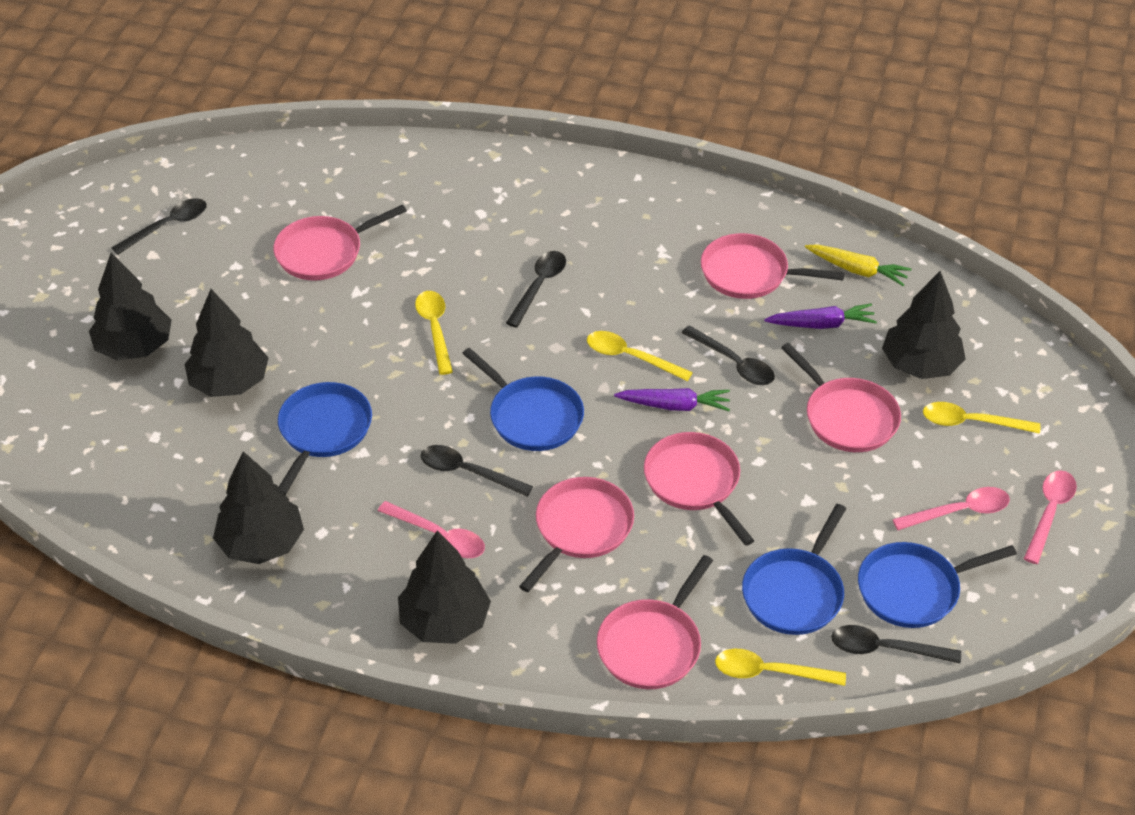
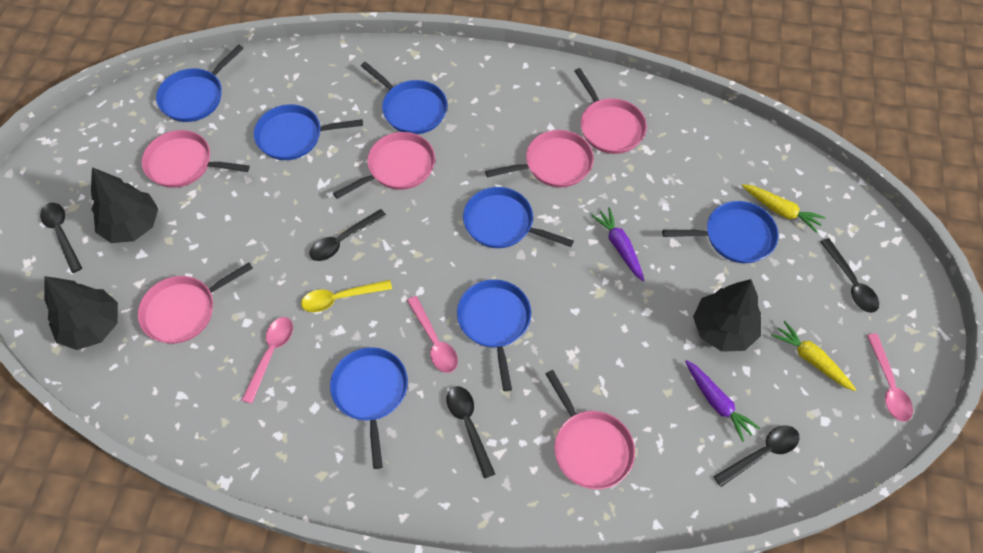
black tree: 5 -> 3
blue pan: 4 -> 7
yellow carrot: 1 -> 2
yellow spoon: 4 -> 1

